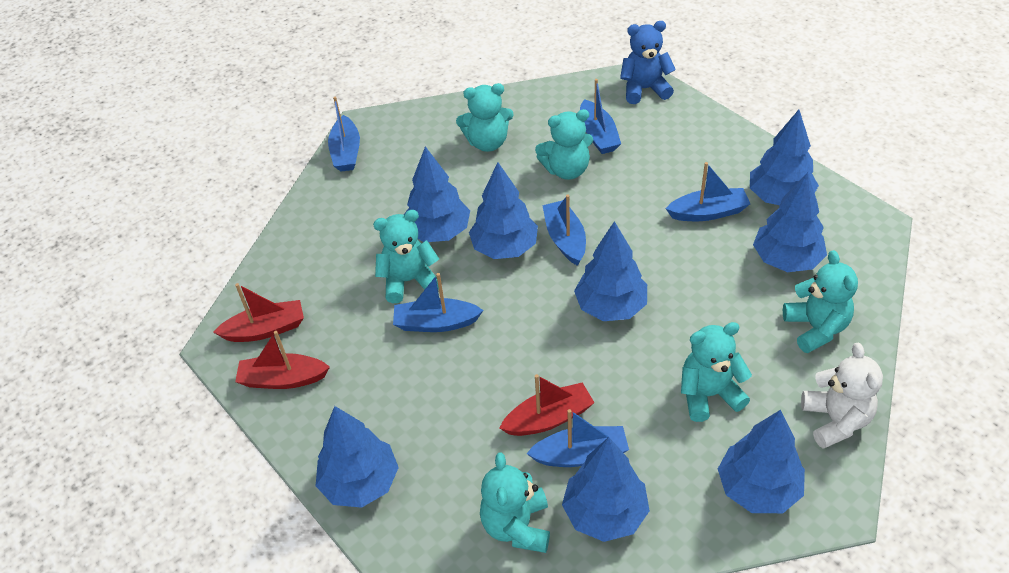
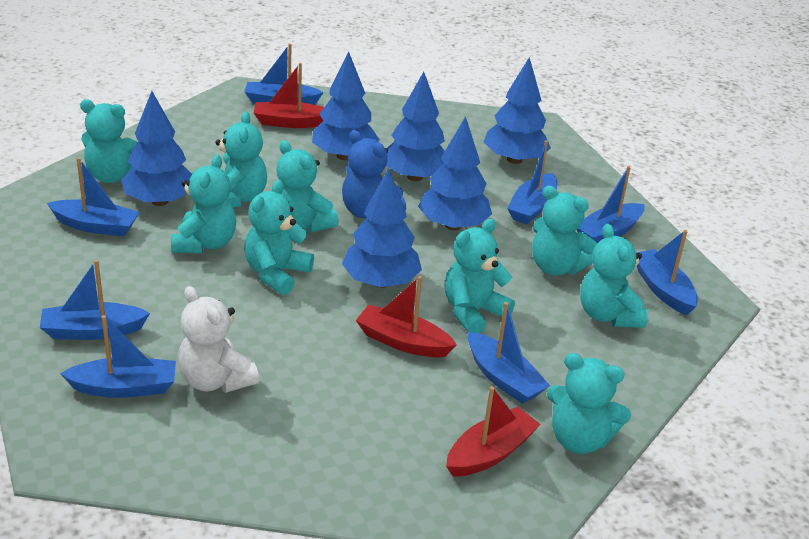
blue boat: 6 -> 8
blue tree: 8 -> 6
turquoise teddy bear: 6 -> 9

